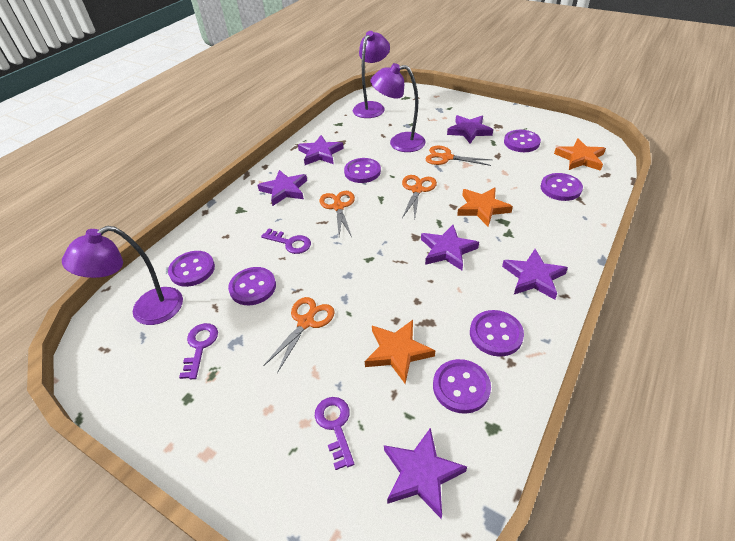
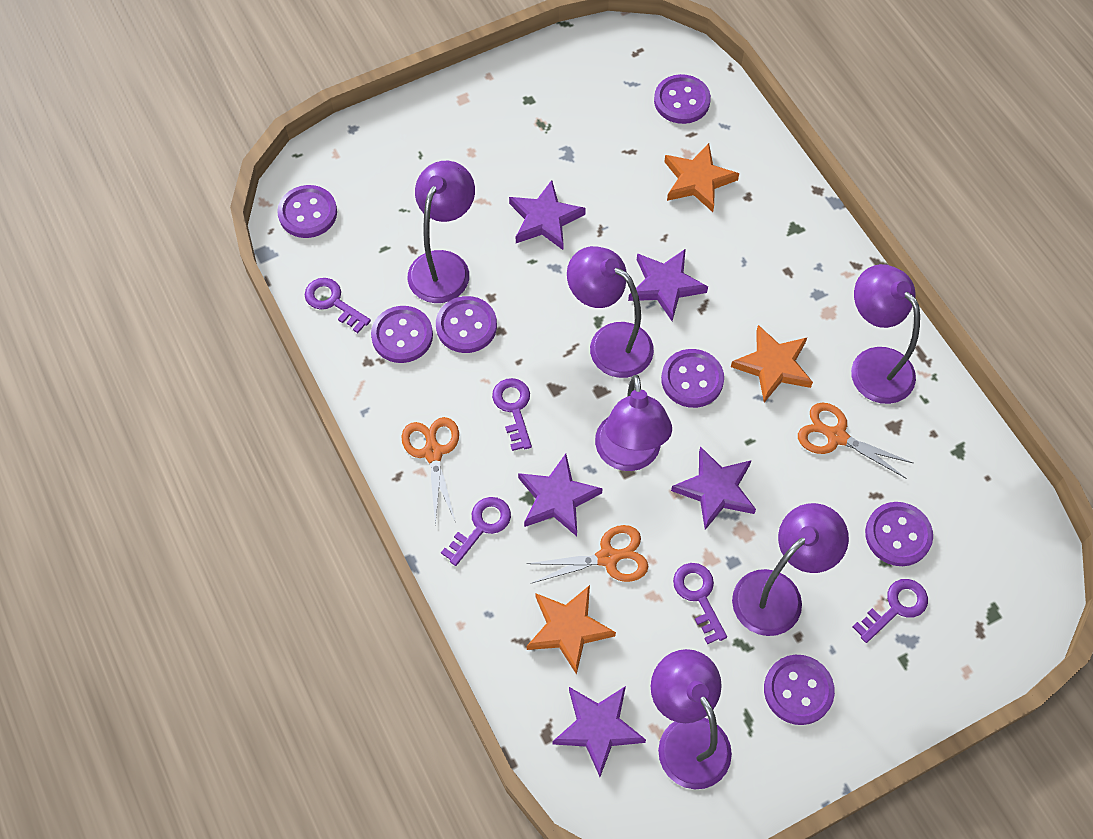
orange scissors: 4 -> 3
purple key: 3 -> 5
purple lamp: 3 -> 6
purple star: 6 -> 5

